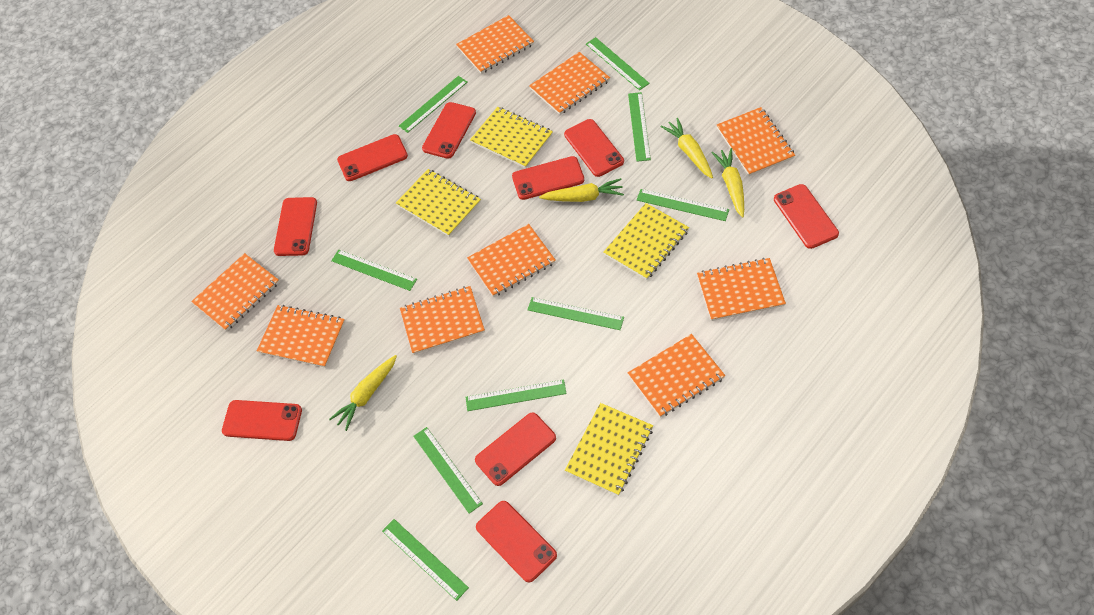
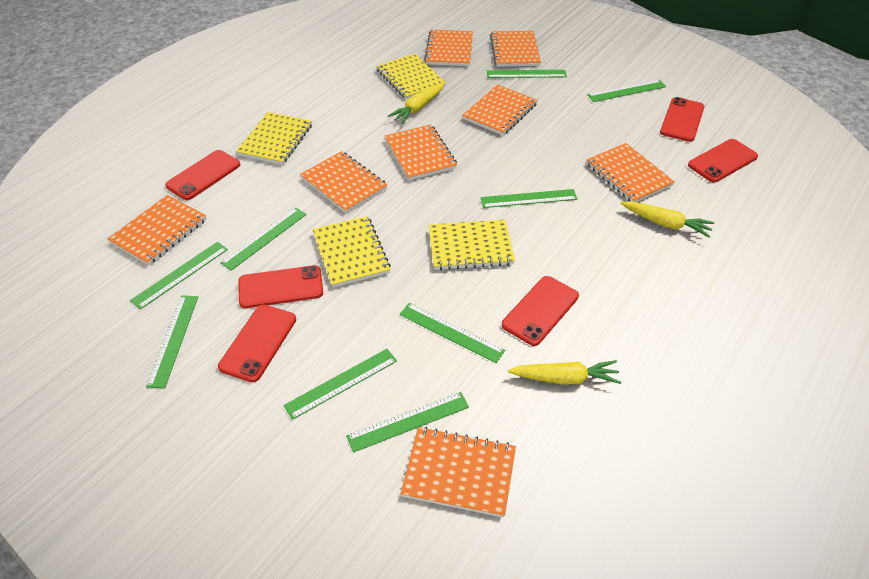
orange notebook: 9 -> 8
red phone: 9 -> 6
yellow carrot: 4 -> 3

